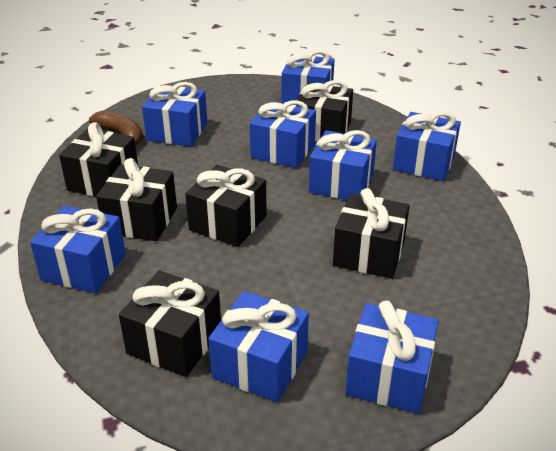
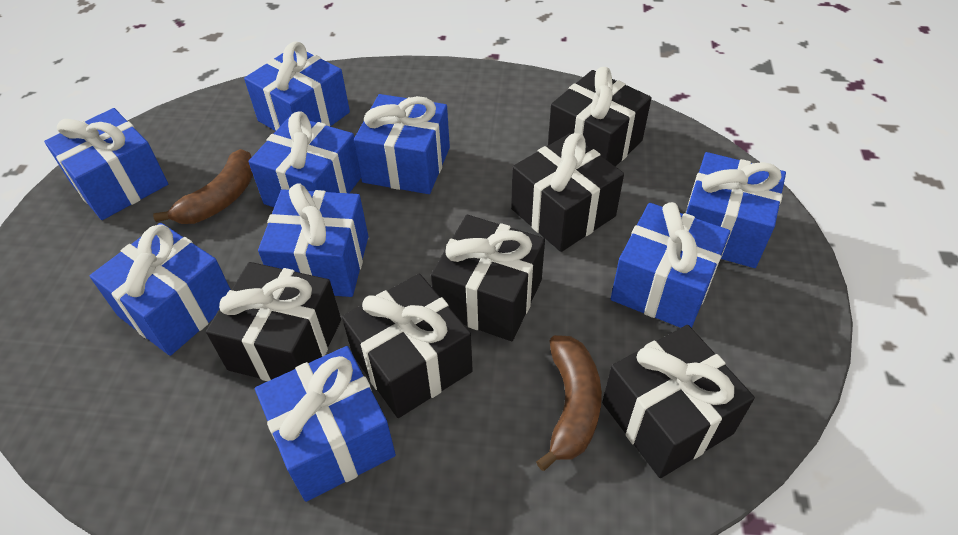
blue gift: 8 -> 9
brown banana: 1 -> 2

